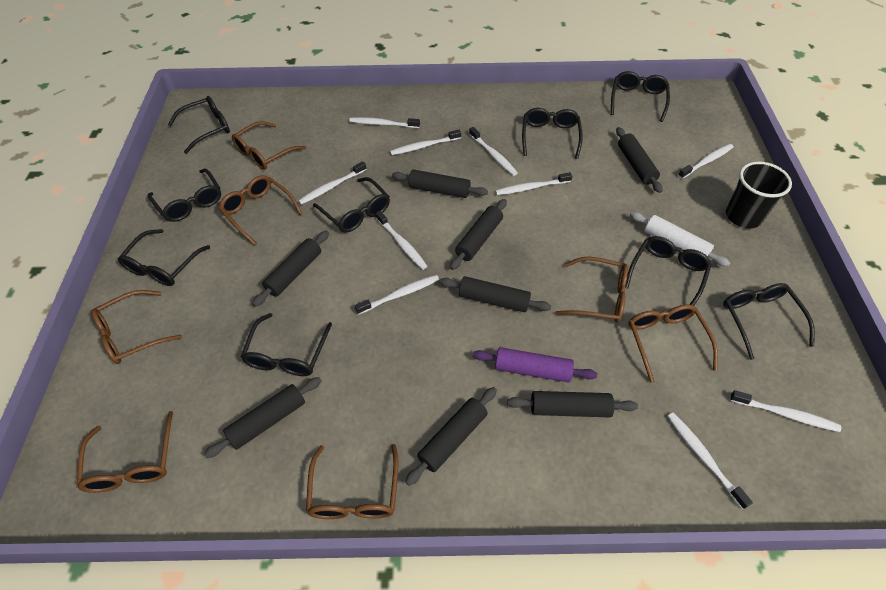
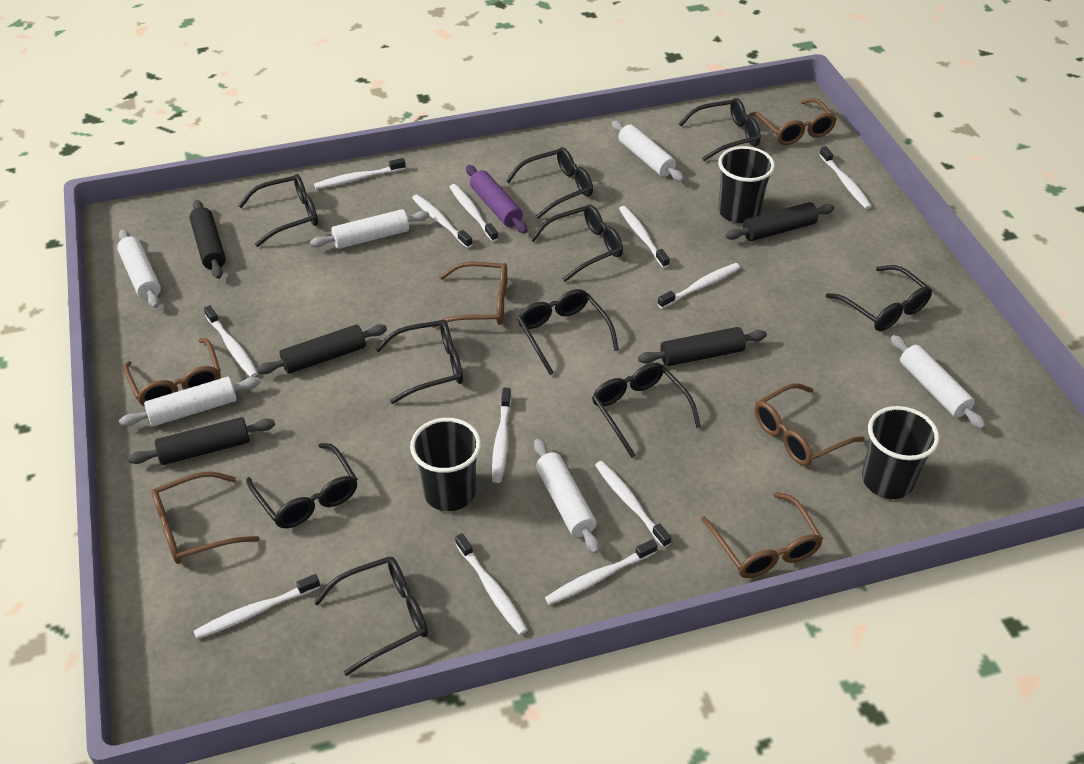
black cup: 1 -> 3
black glasses: 9 -> 10
black rolling pin: 8 -> 5
brown glasses: 7 -> 6
white rolling pin: 1 -> 6
white toothbrush: 10 -> 12

